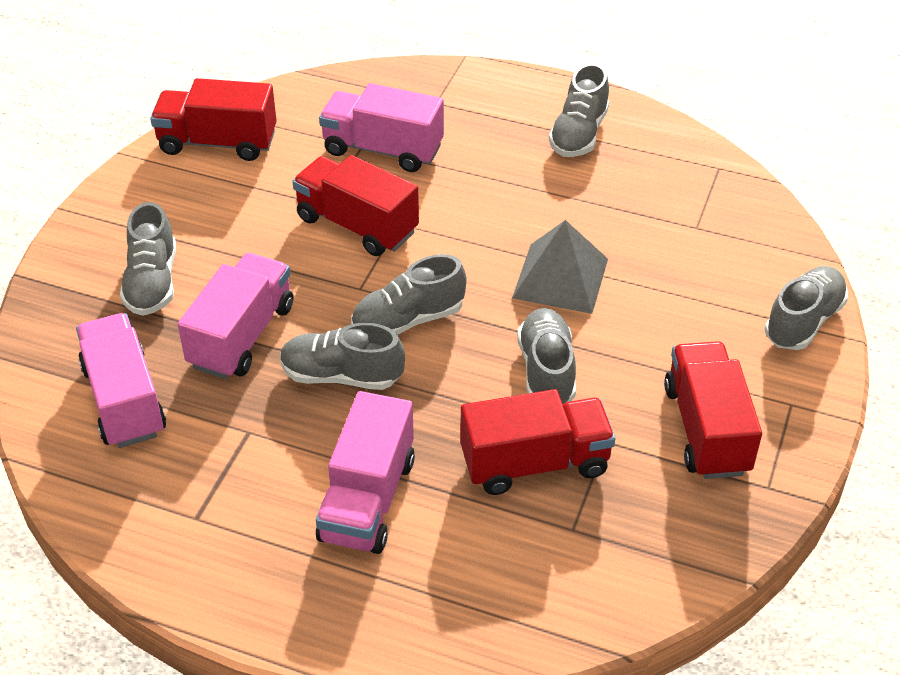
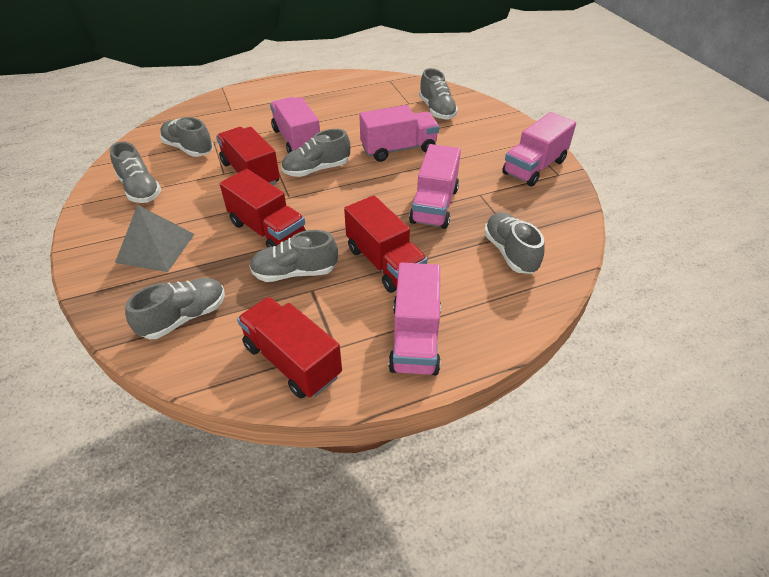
grey shoe: 6 -> 7
pink truck: 4 -> 5

